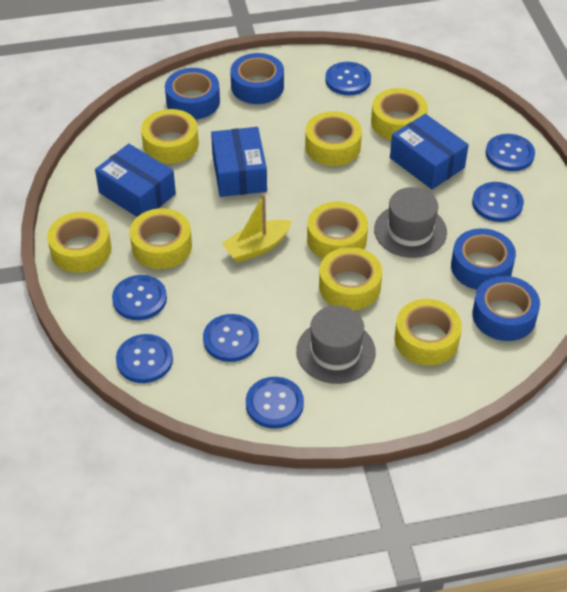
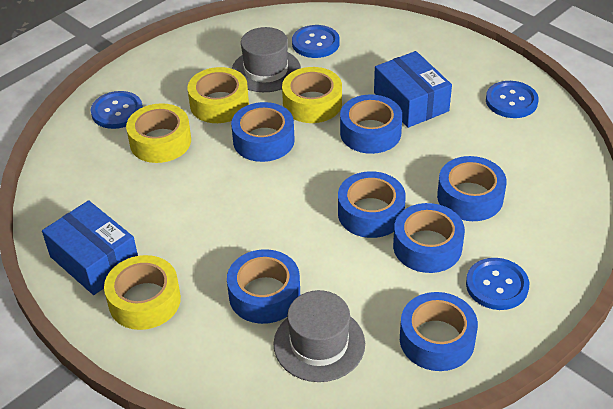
blue box: 3 -> 2
blue button: 7 -> 4
blue tape: 4 -> 7
yellow boat: 1 -> 0
yellow tape: 8 -> 4

